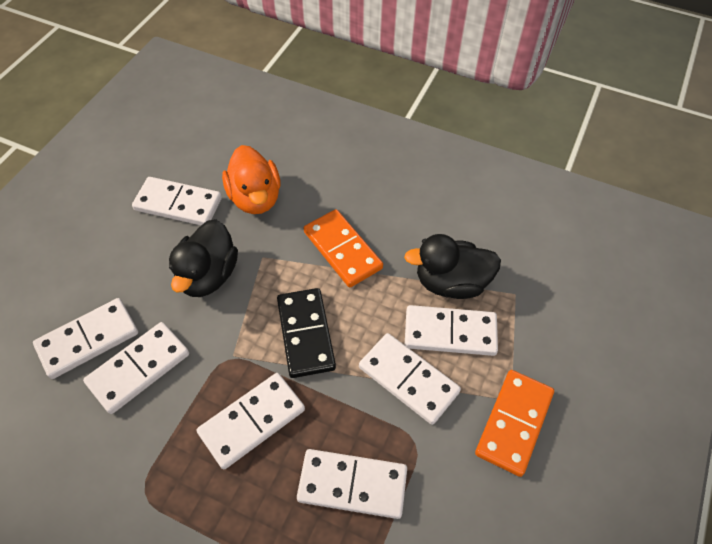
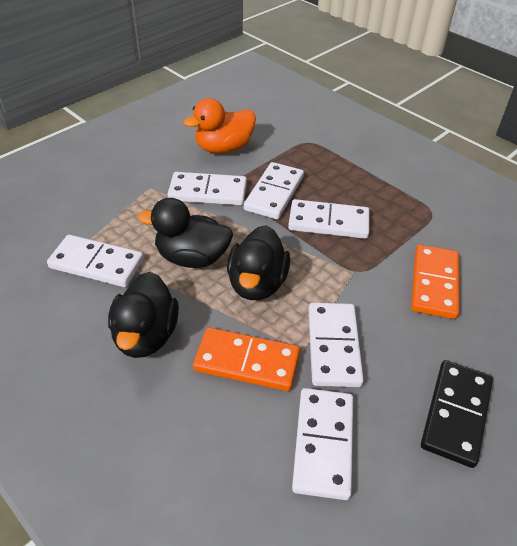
black duck: 2 -> 3
white domino: 7 -> 6

